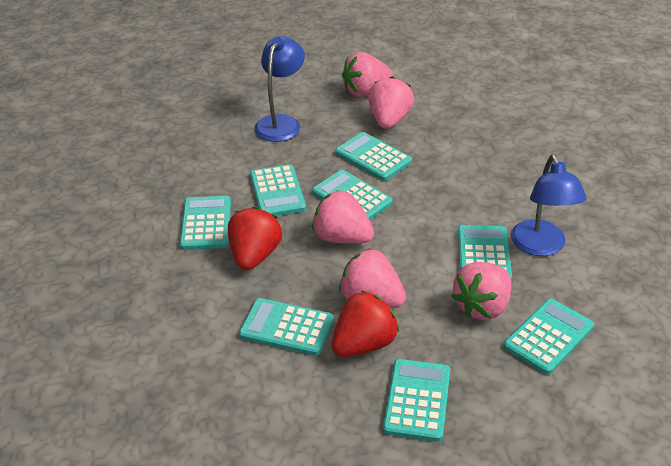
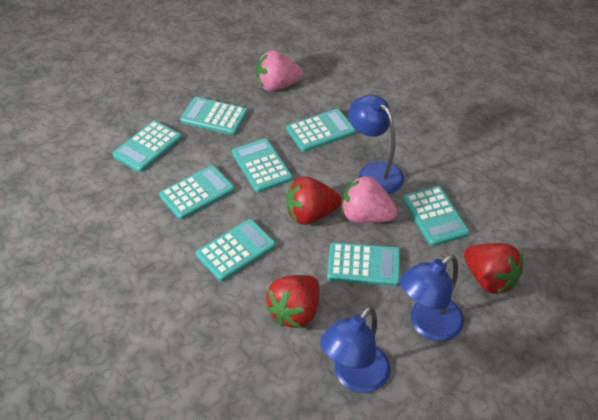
blue lamp: 2 -> 3
pink strawberry: 5 -> 2
red strawberry: 2 -> 3

